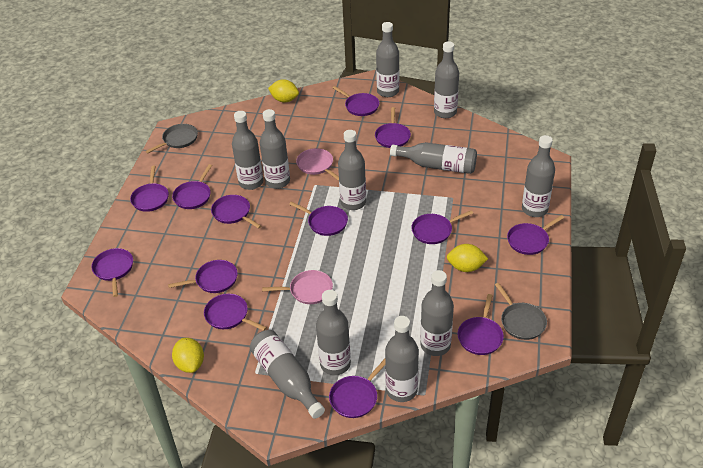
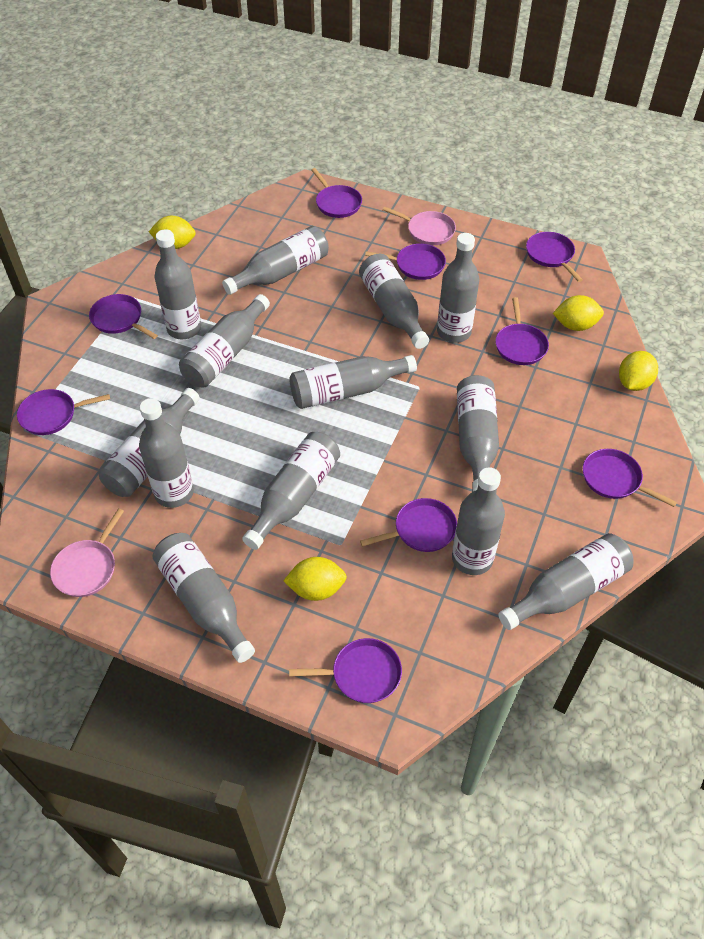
grey bottle: 11 -> 13
grey pan: 2 -> 0
purple pan: 13 -> 9
yellow lemon: 3 -> 4

